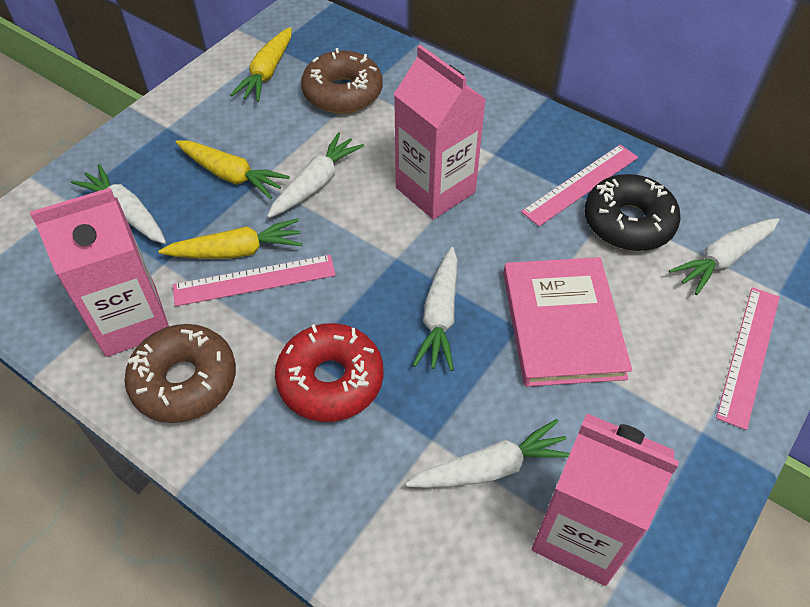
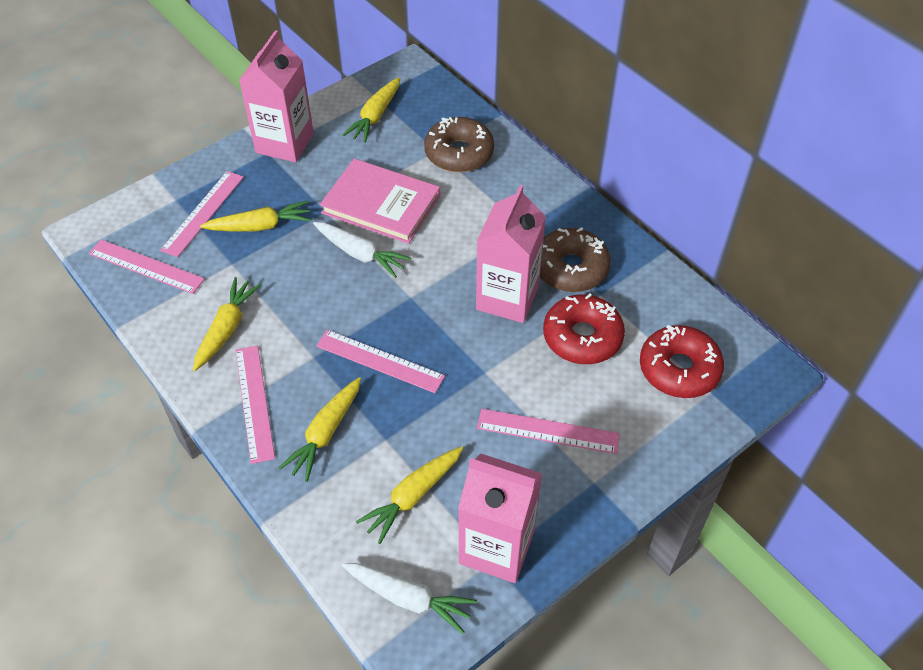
black donut: 1 -> 0
pink ruler: 3 -> 5
red donut: 1 -> 2
white carrot: 5 -> 2
yellow carrot: 3 -> 5

